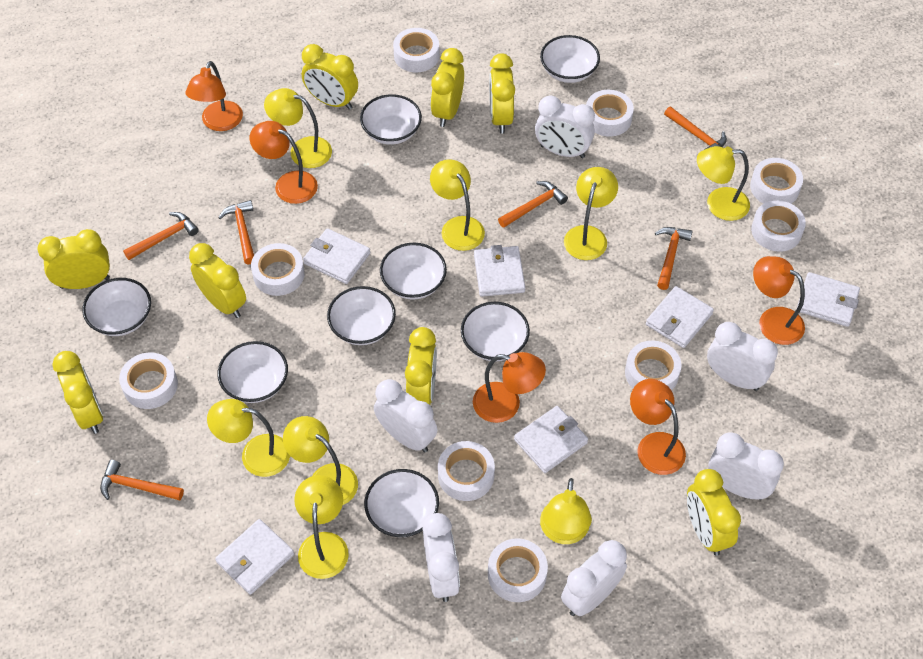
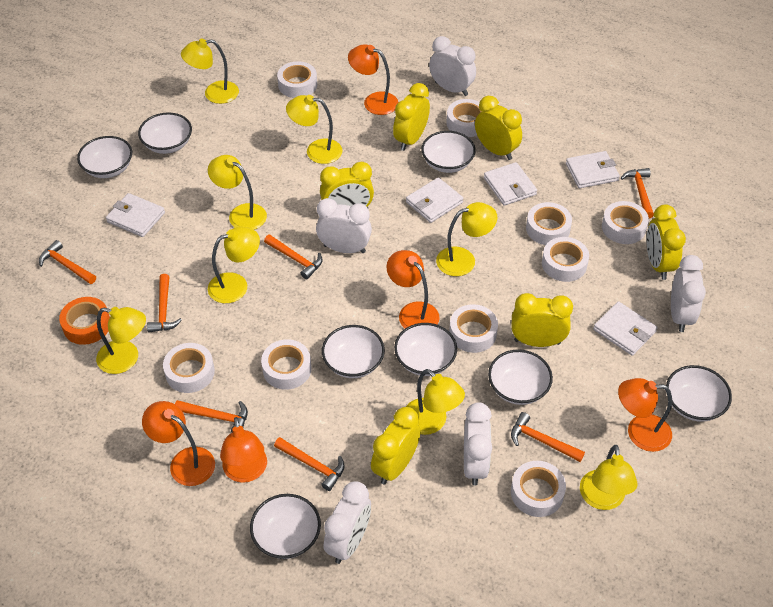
orange hammer: 6 -> 7
orange tape: 0 -> 1
white clock: 6 -> 5
white wallet: 6 -> 5
yellow clock: 8 -> 6

